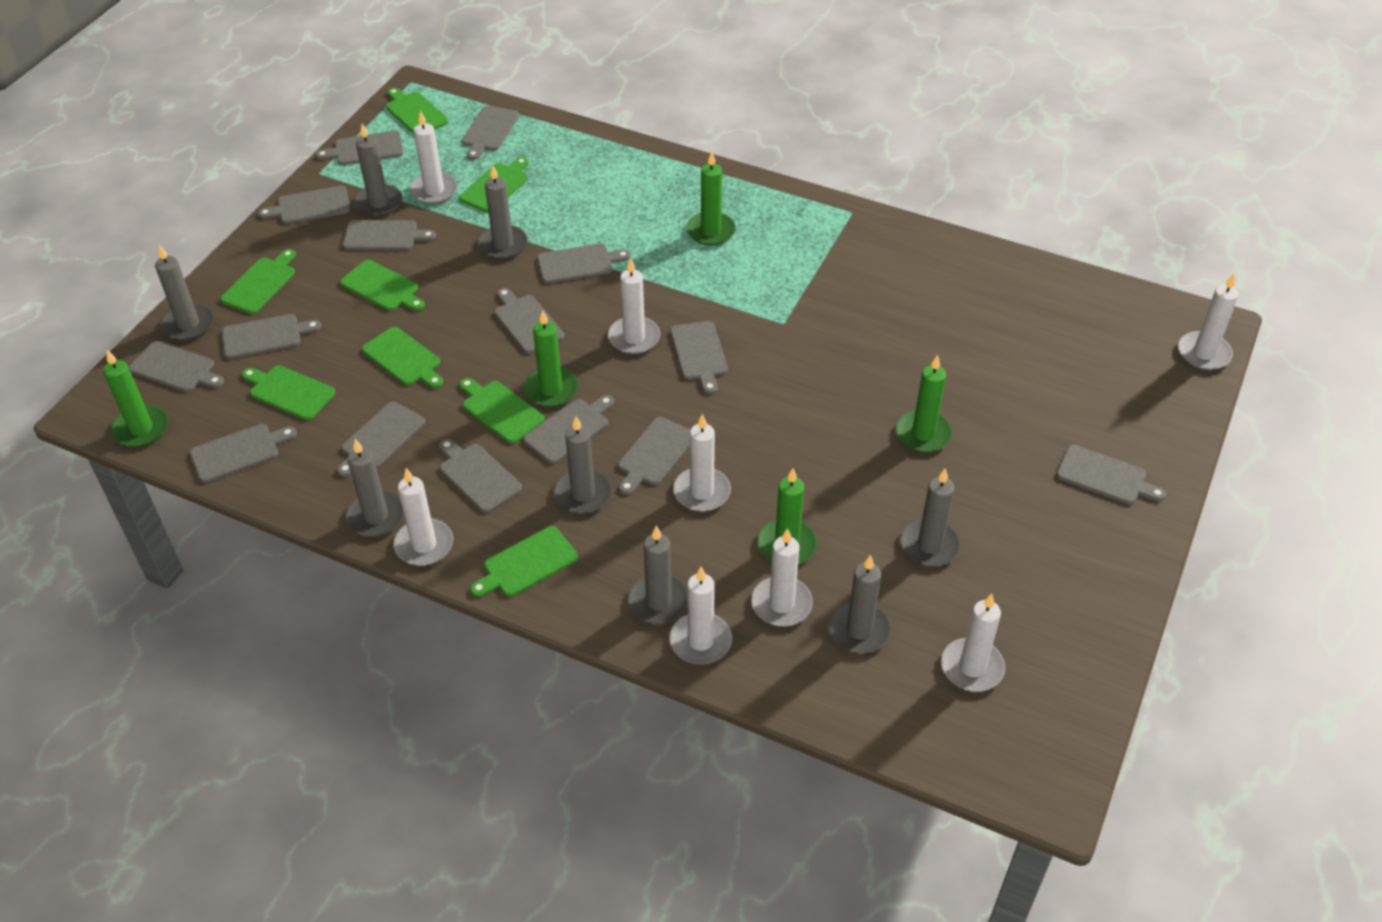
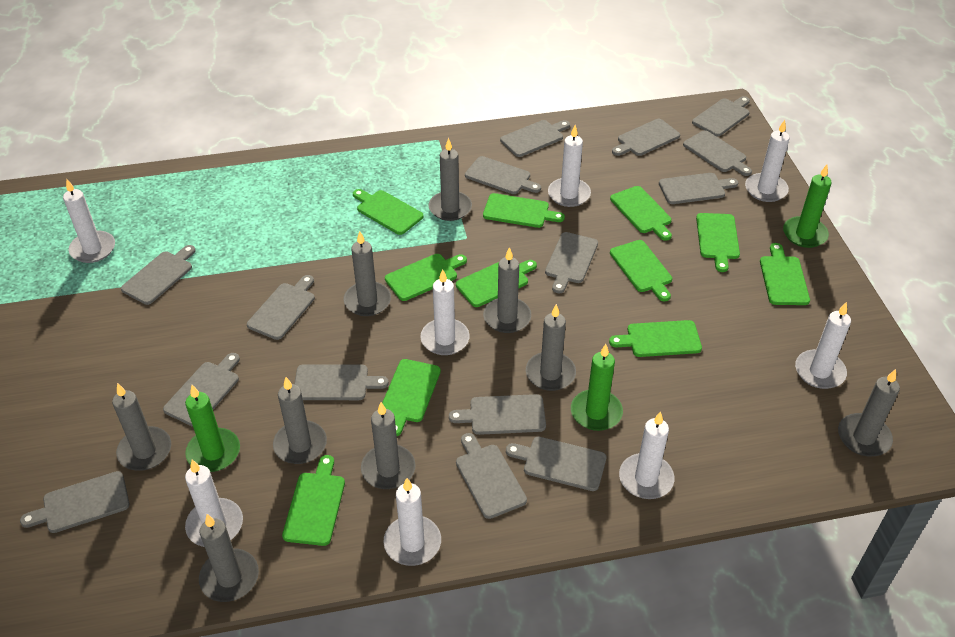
green candle: 5 -> 3
green cutting board: 8 -> 11
grey candle: 8 -> 9

